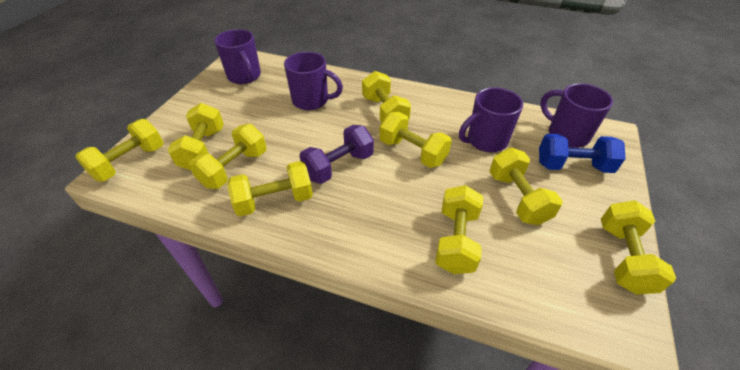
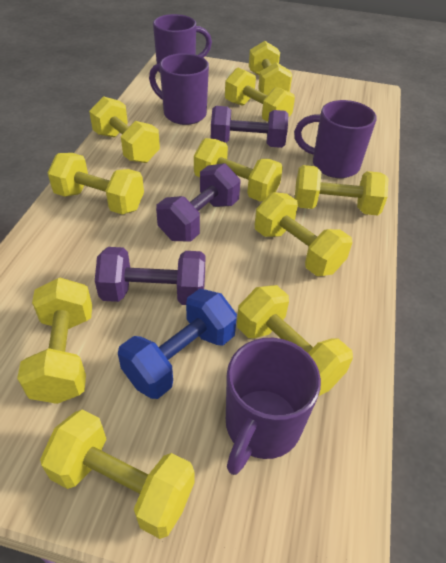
purple dumbbell: 1 -> 3
yellow dumbbell: 9 -> 10

